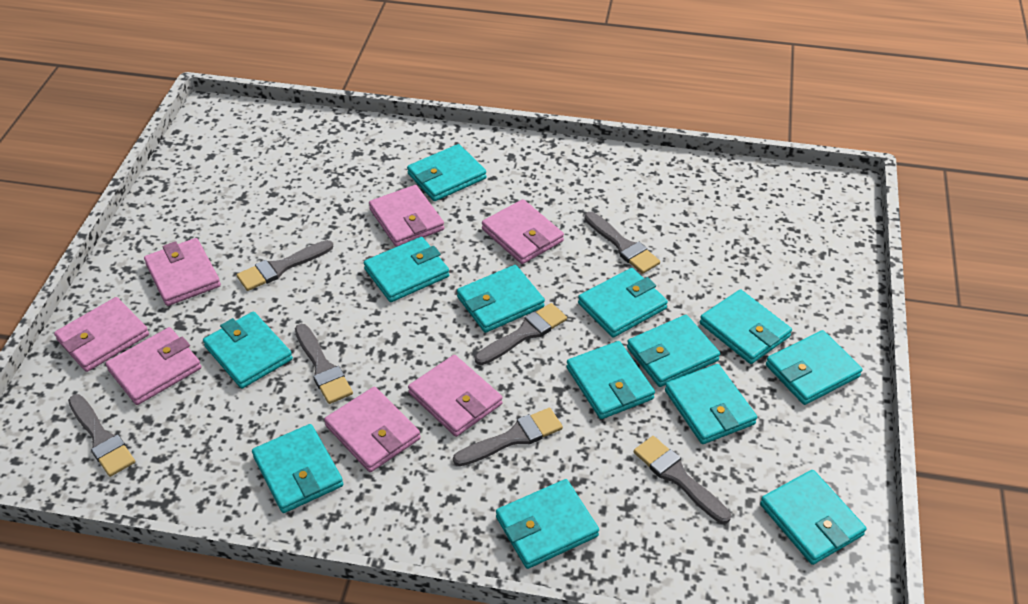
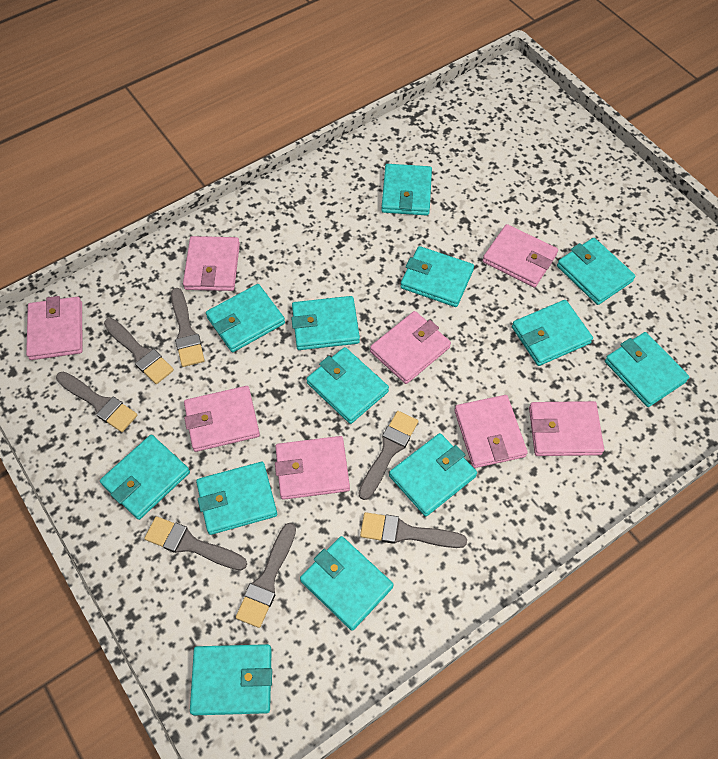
pink wallet: 7 -> 8

